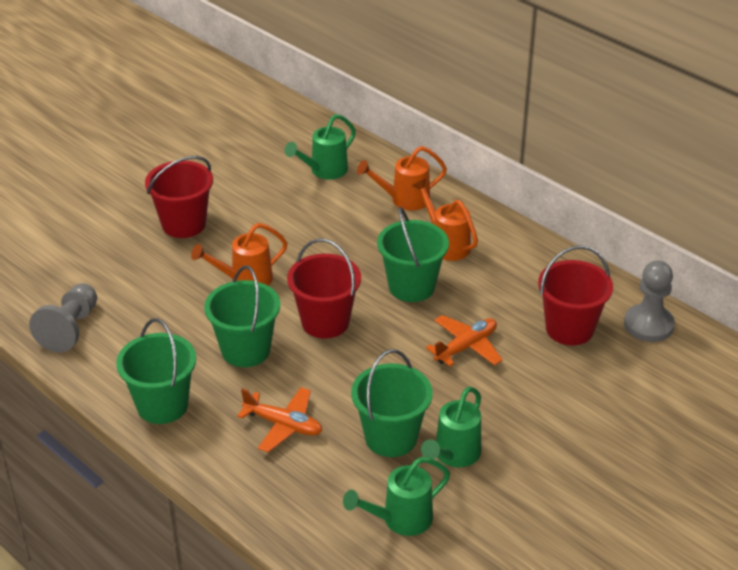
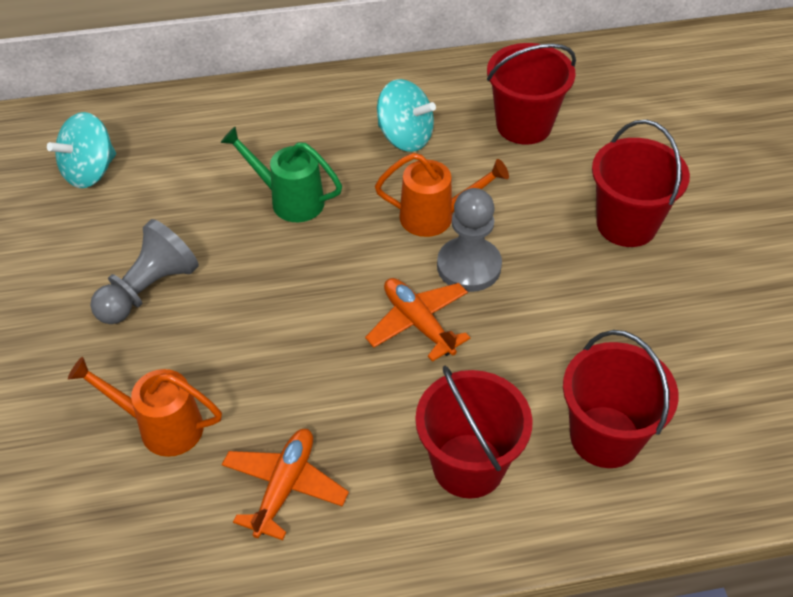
green bucket: 4 -> 0
green watering can: 3 -> 1
orange watering can: 3 -> 2
red bucket: 3 -> 4
turquoise spinning top: 0 -> 2

